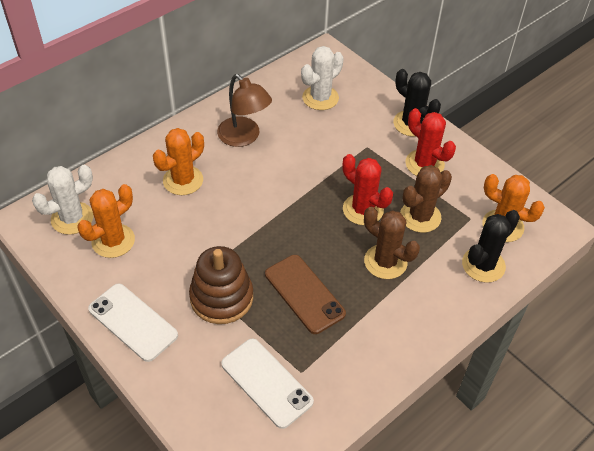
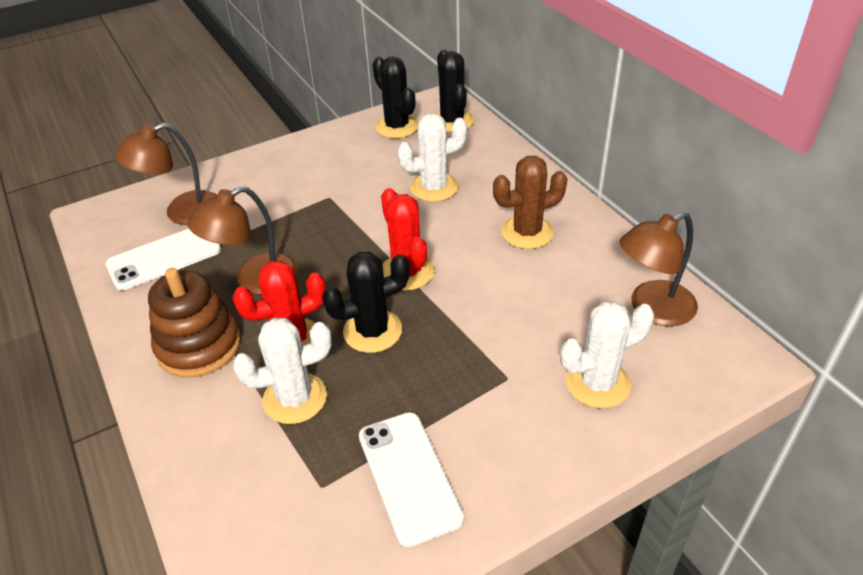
black cactus: 2 -> 3
brown cactus: 2 -> 1
brown lamp: 1 -> 3
brown phone: 1 -> 0
orange cactus: 3 -> 0
white cactus: 2 -> 3

